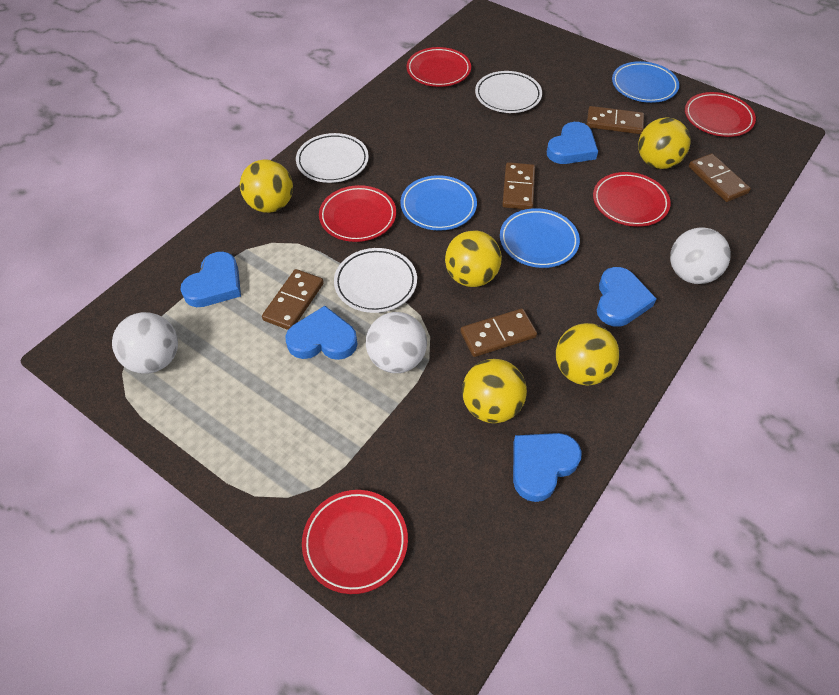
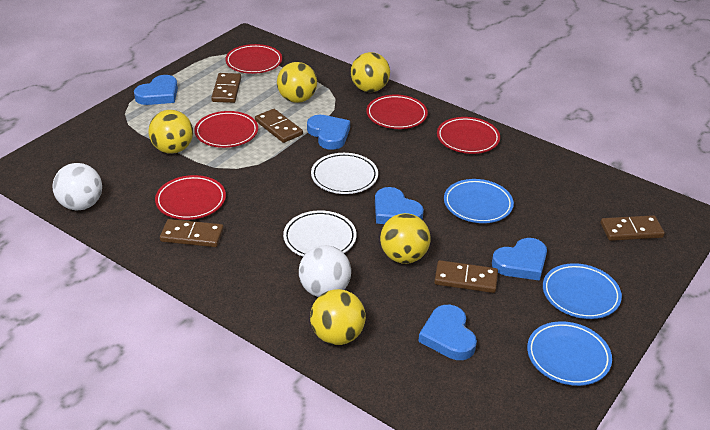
white ball: 3 -> 2
white plate: 3 -> 2

